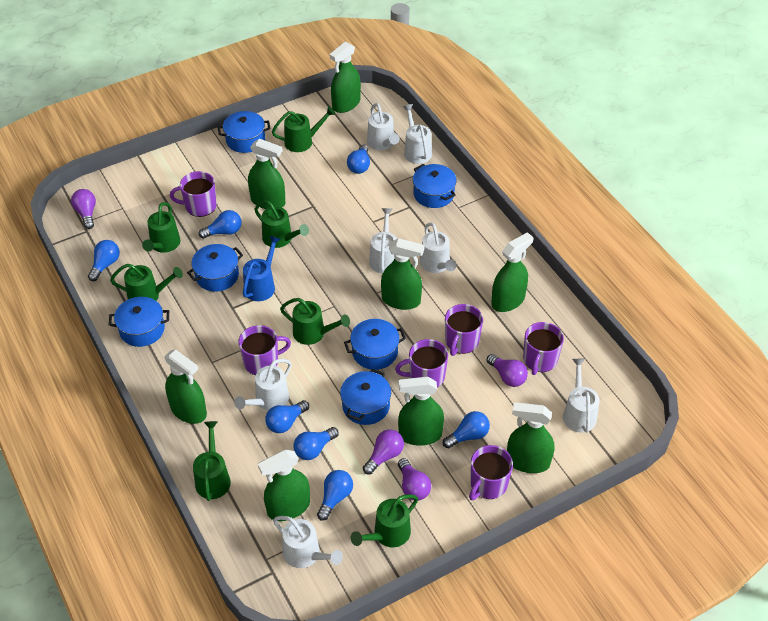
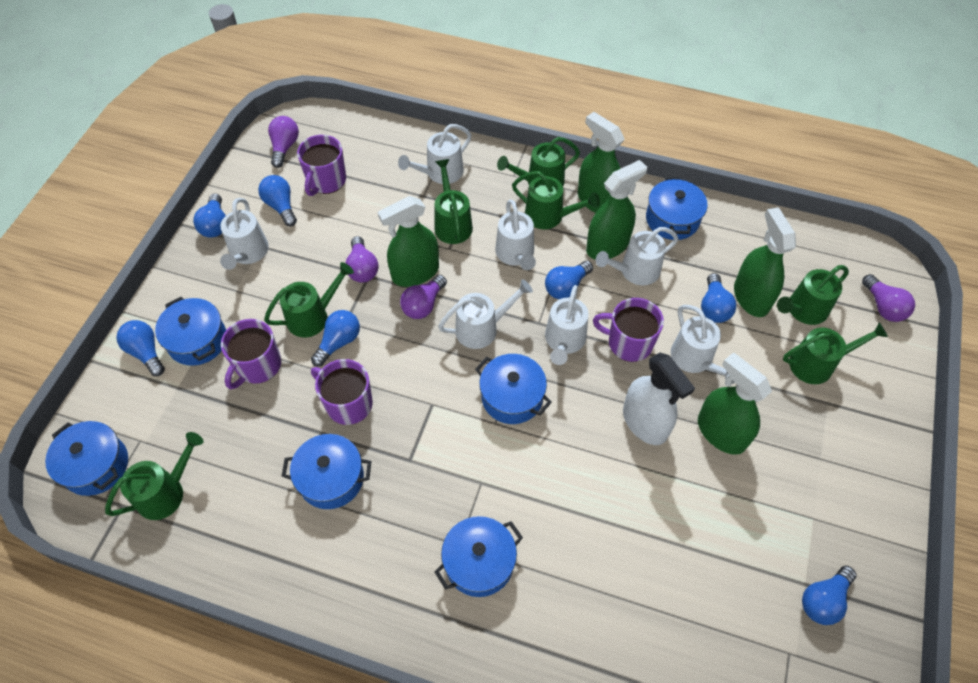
blue watering can: 1 -> 0
green spray bottle: 8 -> 5
purple mug: 6 -> 4
white spray bottle: 0 -> 1

